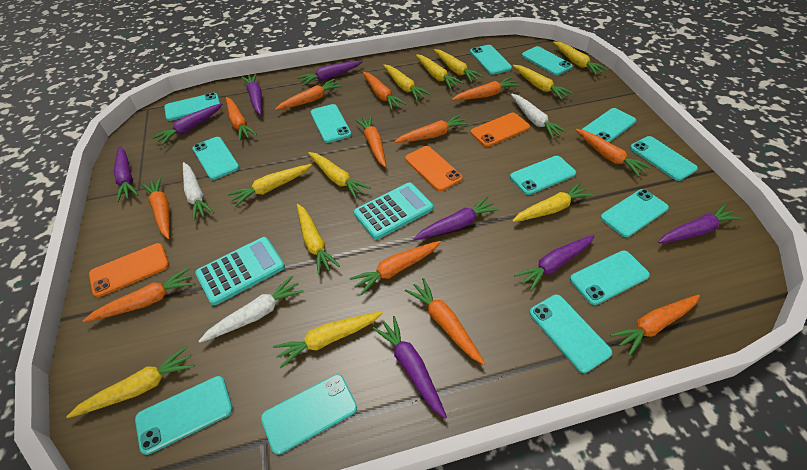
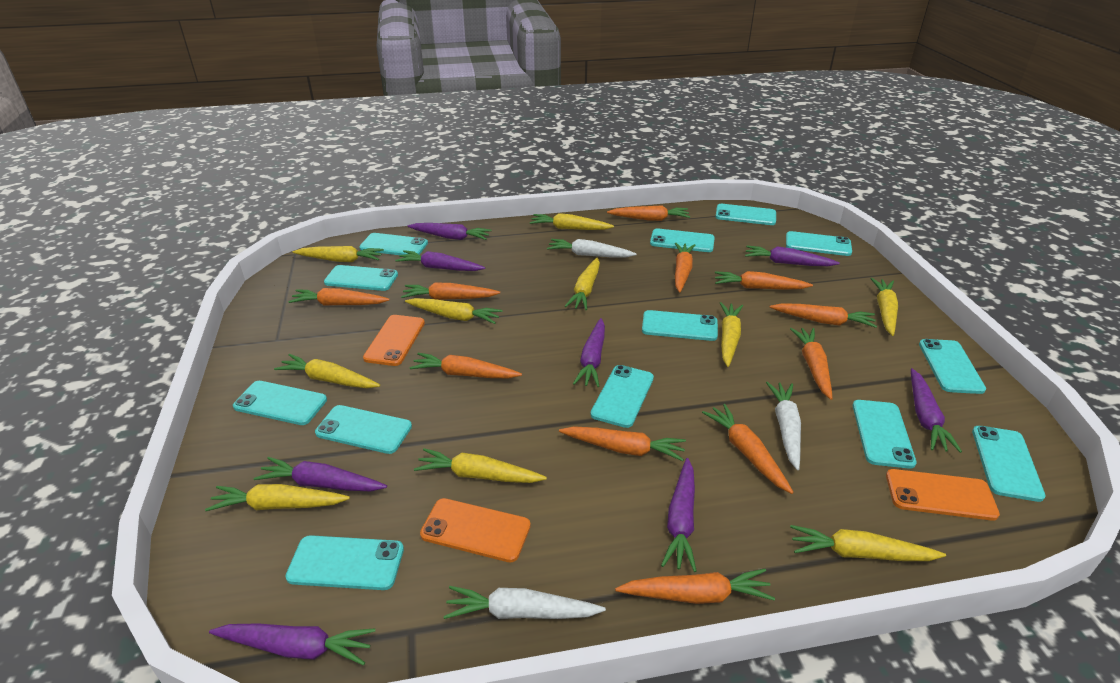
orange carrot: 12 -> 11
turquoise calculator: 2 -> 0
yellow carrot: 11 -> 10

